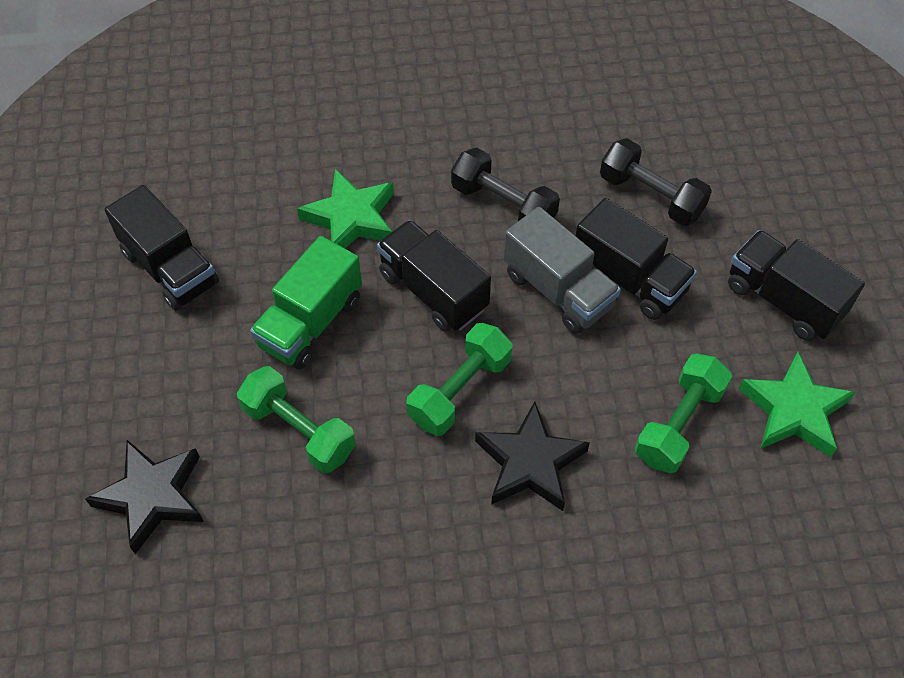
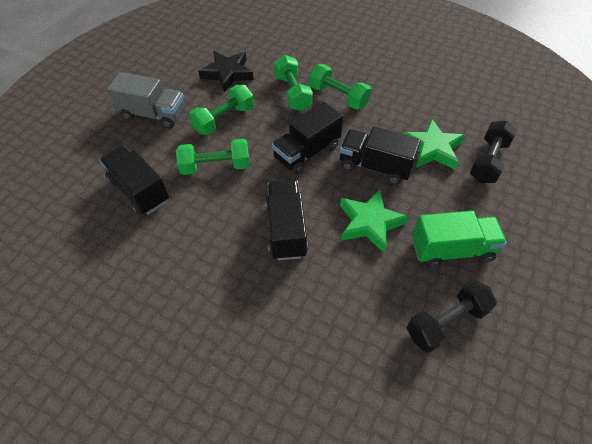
black star: 2 -> 1
green dumbbell: 3 -> 4

